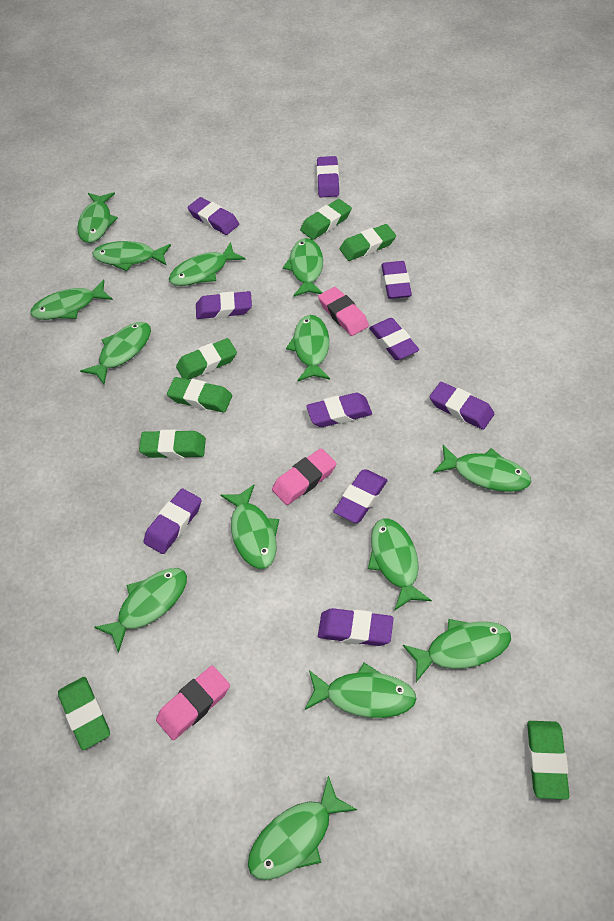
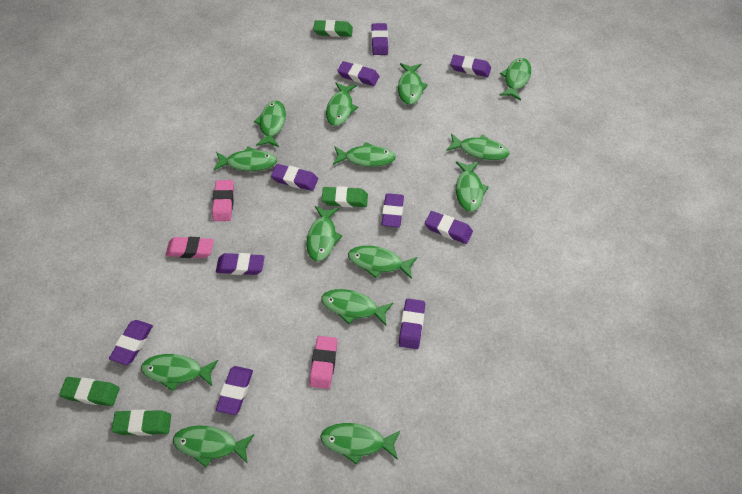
green eraser: 7 -> 4

